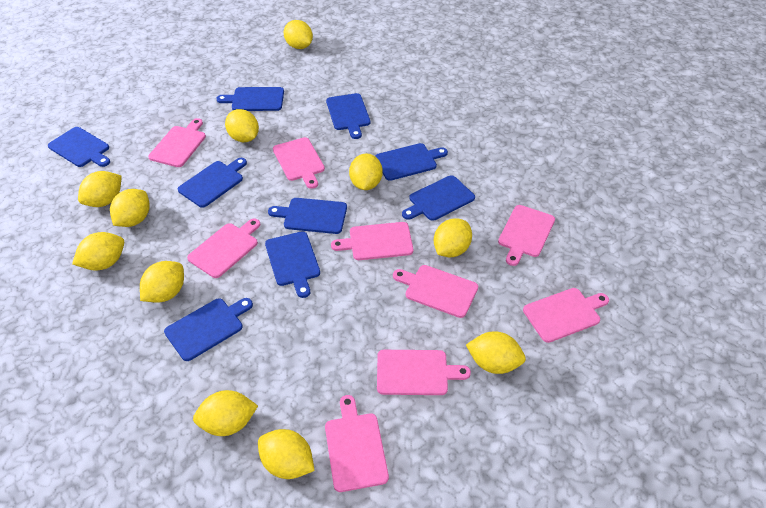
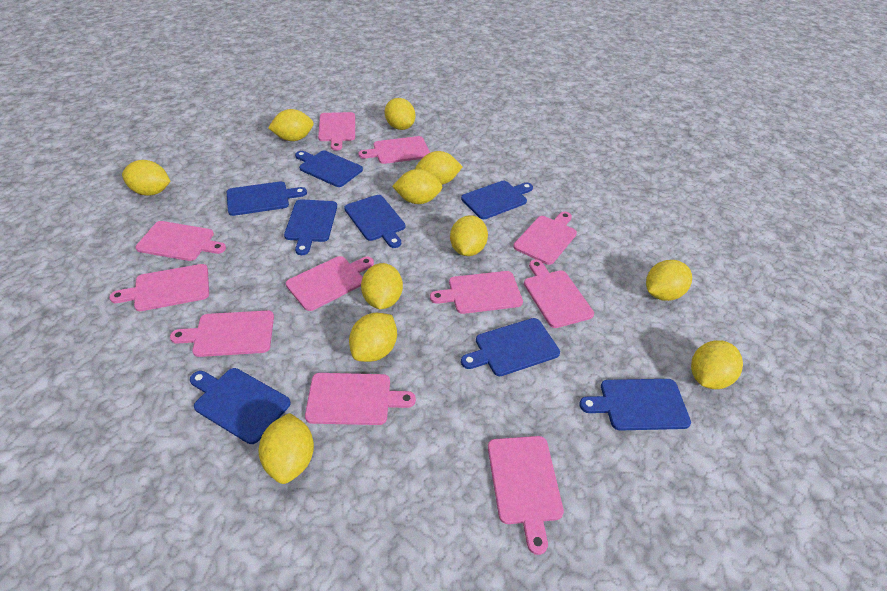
blue cutting board: 9 -> 8
pink cutting board: 9 -> 11

